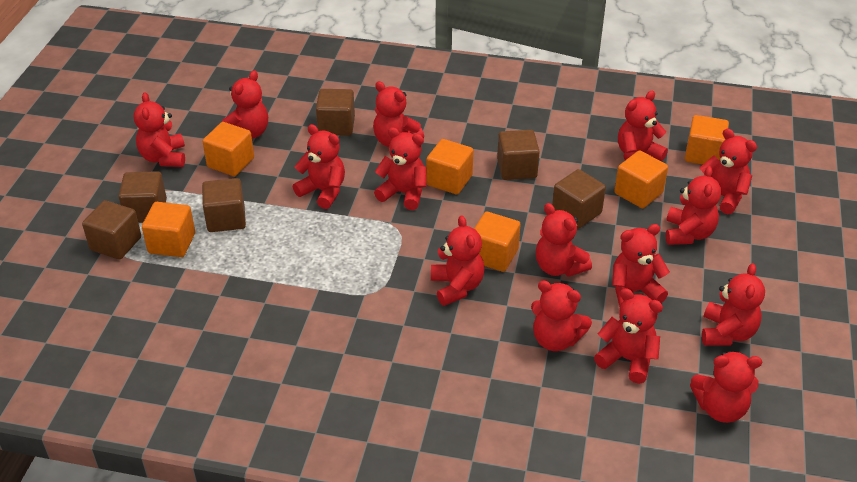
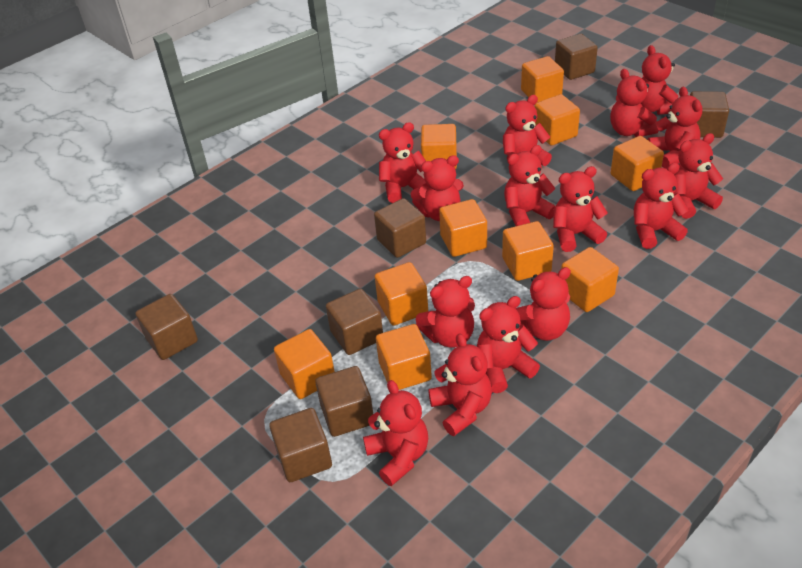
brown cube: 6 -> 7
orange cube: 6 -> 10

